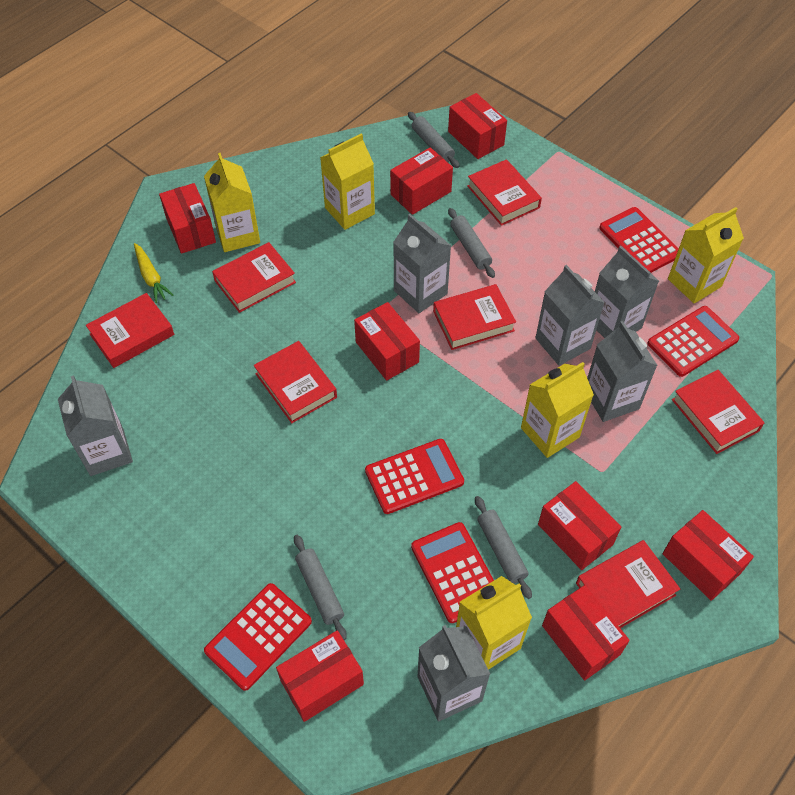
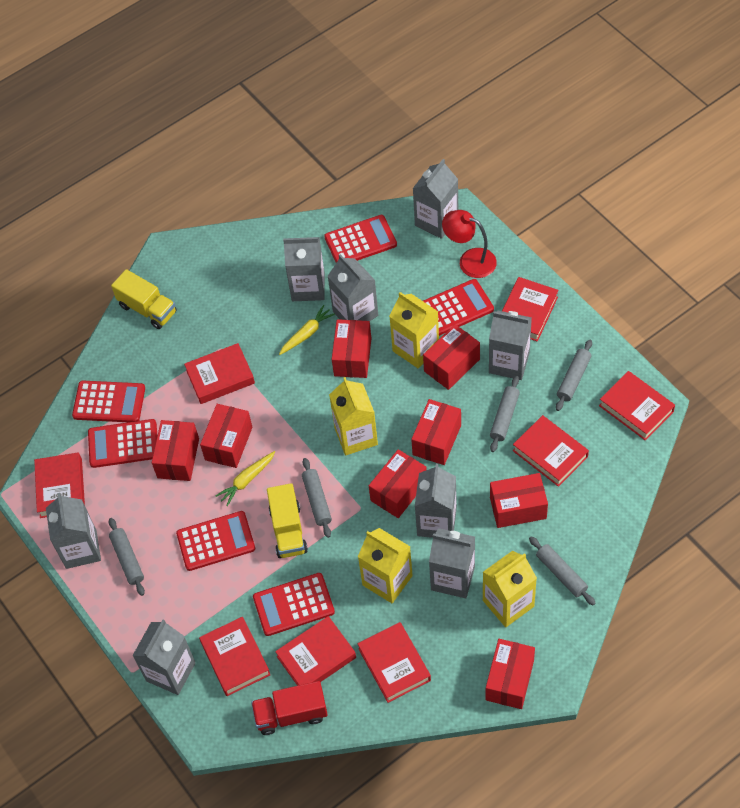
grey carton: 6 -> 8
grey rolling pin: 4 -> 5
red book: 7 -> 8
red calculator: 5 -> 6
red lamp: 0 -> 1
red truck: 0 -> 1
yellow carrot: 1 -> 2
yellow carton: 5 -> 4
yellow truck: 0 -> 2

